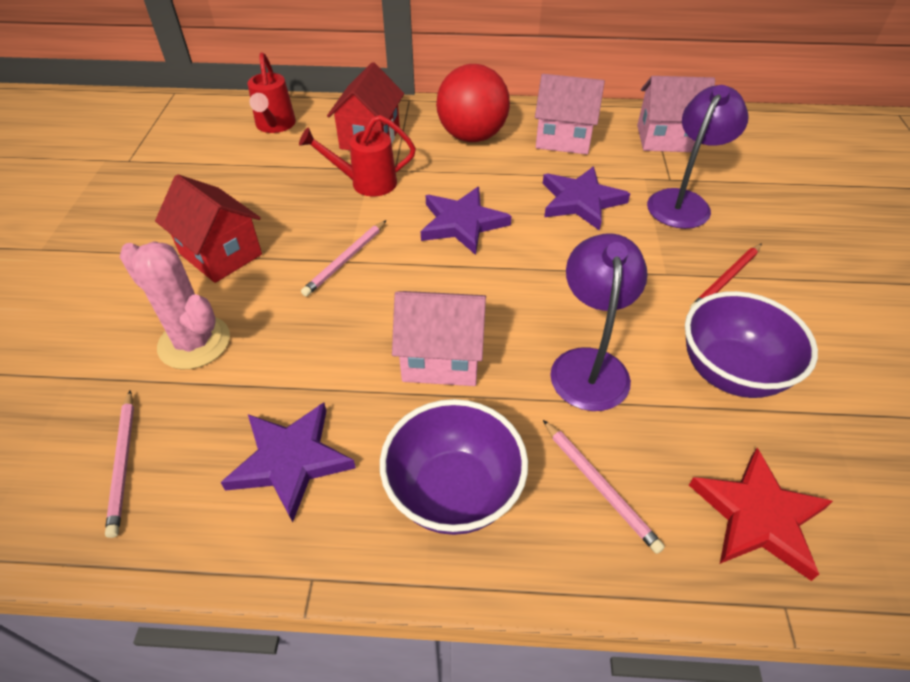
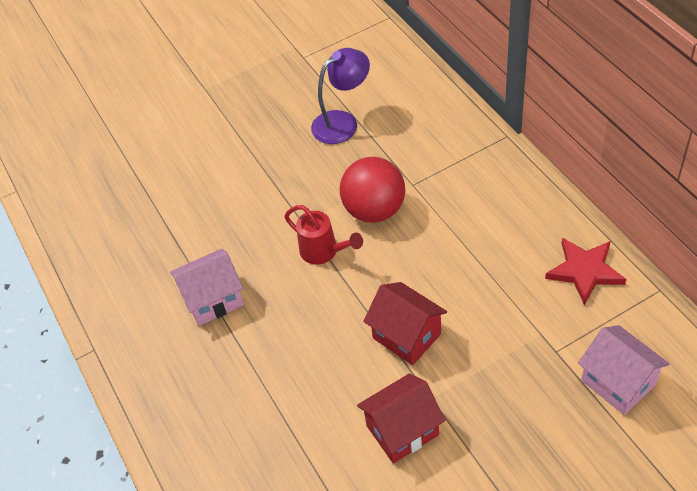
pink cactus: 1 -> 0
pink house: 3 -> 2
pink pencil: 3 -> 0
purple bowl: 2 -> 0
purple lamp: 2 -> 1
purple star: 3 -> 0
red pencil: 1 -> 0
red watering can: 2 -> 1

